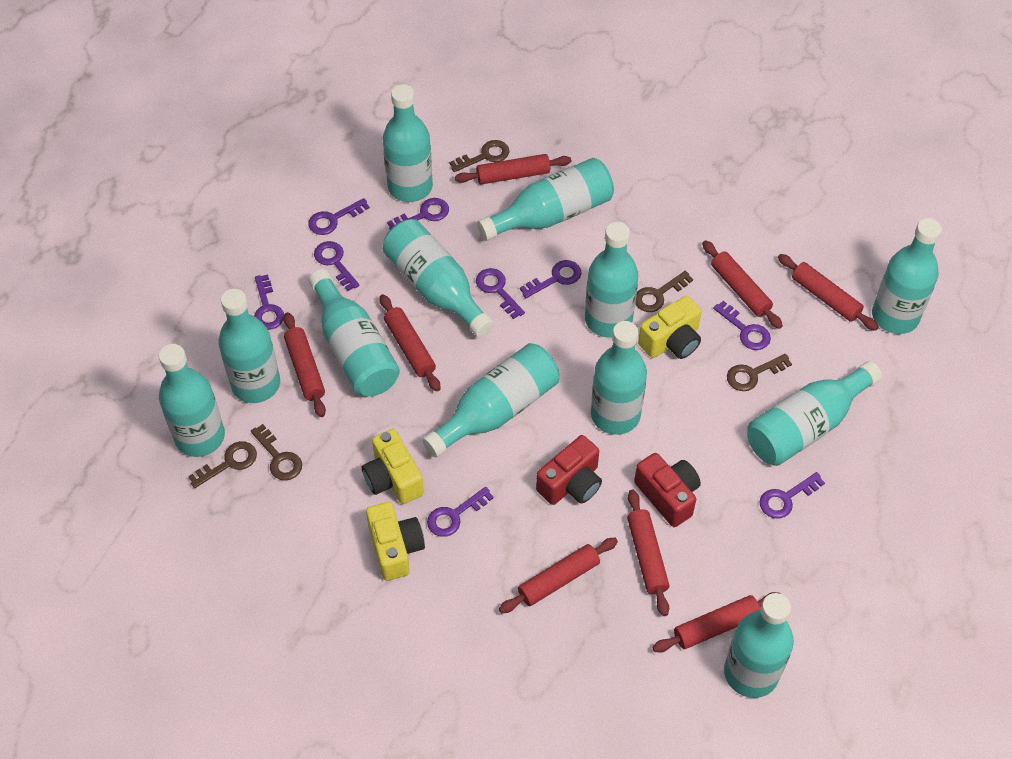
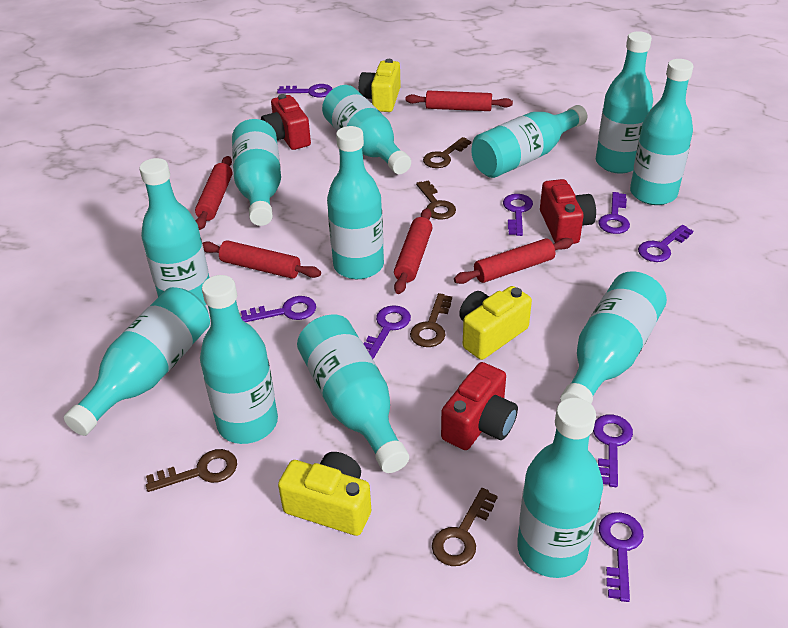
purple key: 9 -> 8
red camera: 2 -> 3
red rolling pin: 8 -> 5

